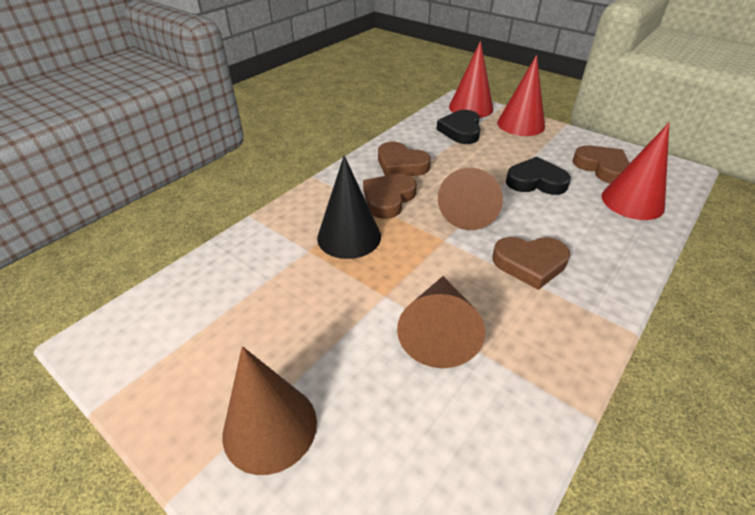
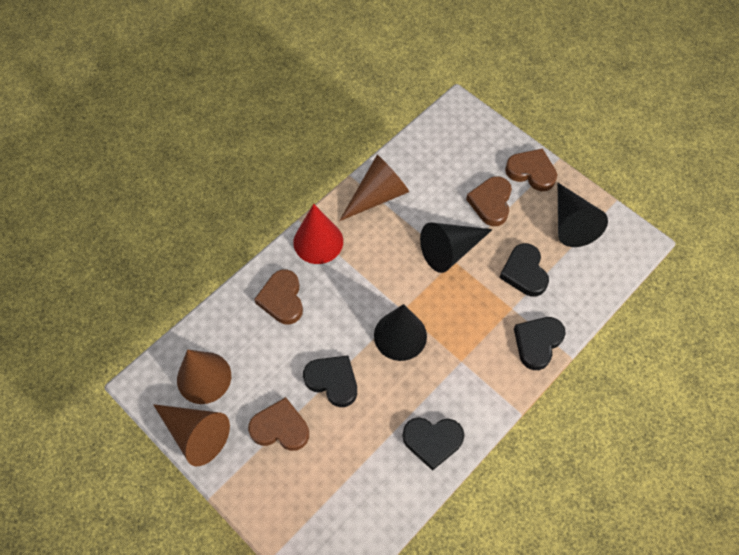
black cone: 1 -> 3
black heart: 2 -> 4
red cone: 3 -> 1

